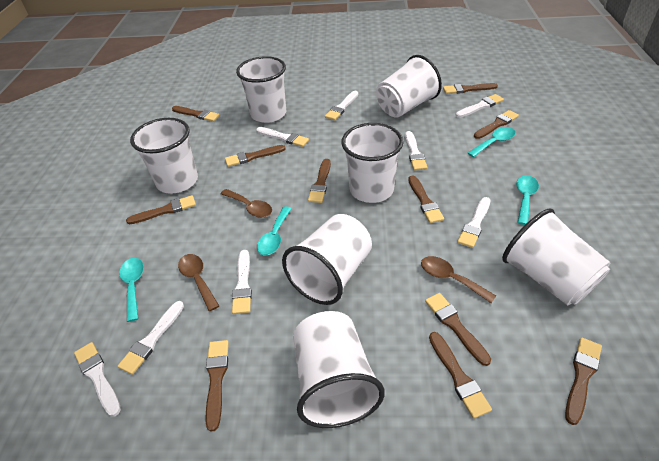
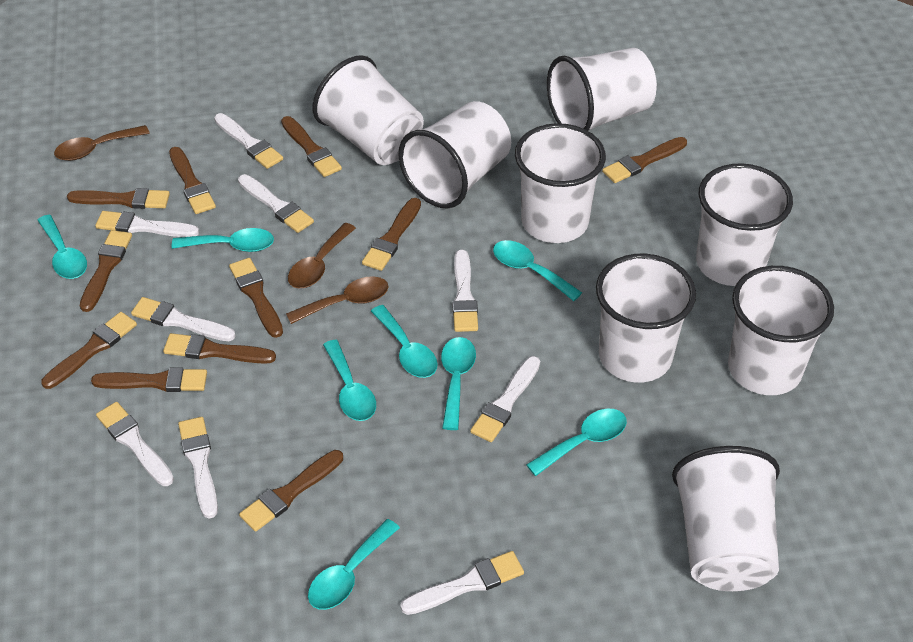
turquoise spoon: 4 -> 8
white brush: 8 -> 9
white cup: 7 -> 8

